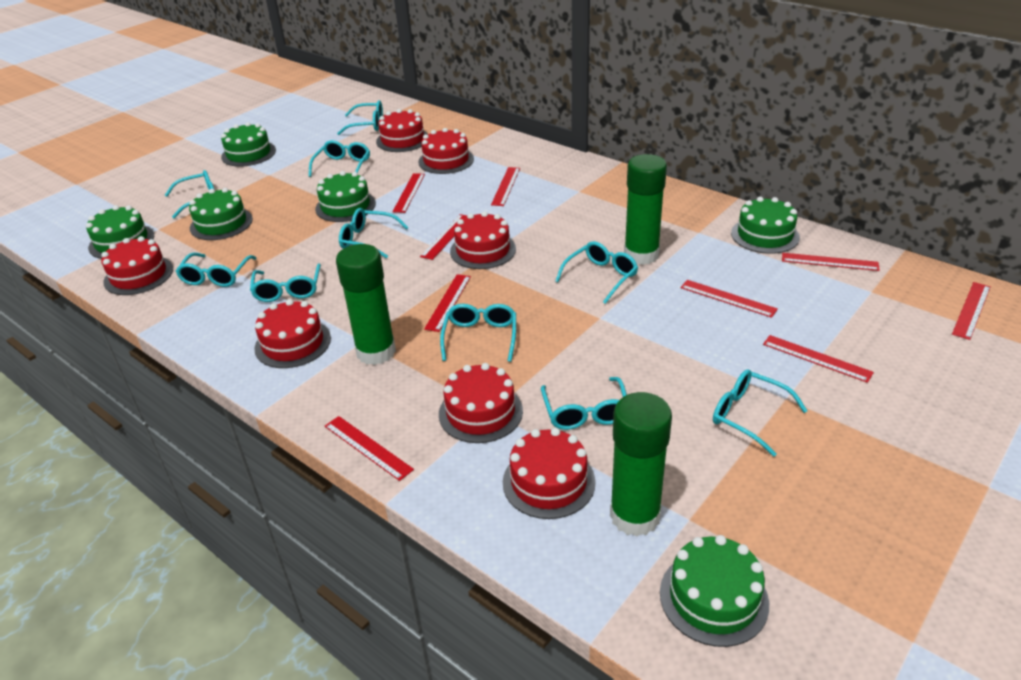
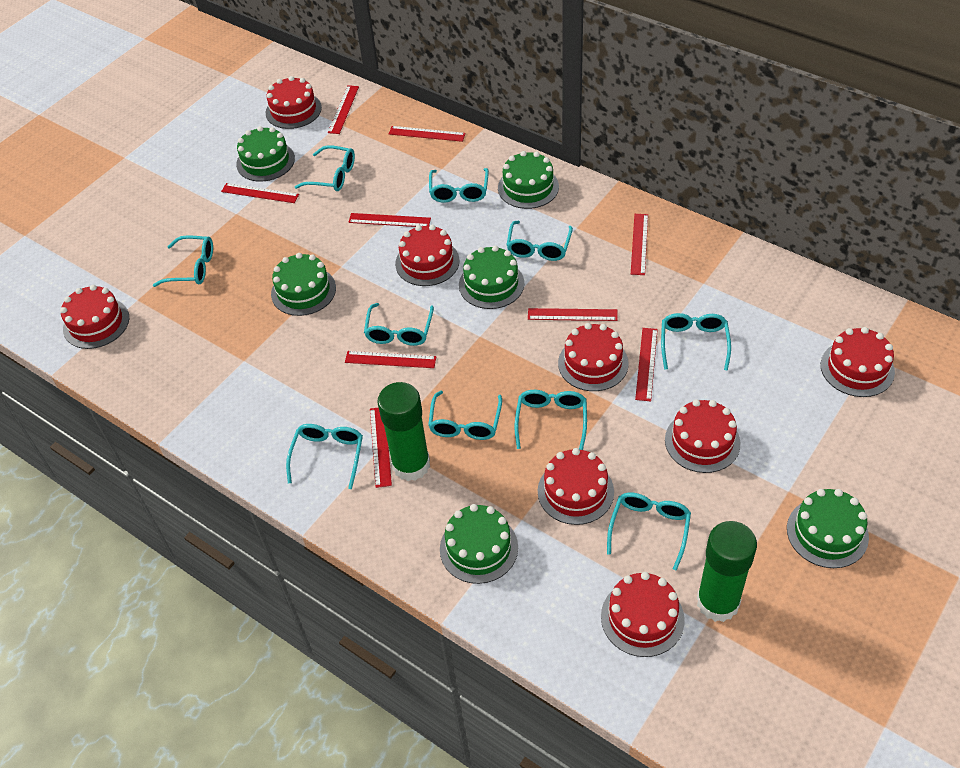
green glue stick: 3 -> 2
red cake: 7 -> 8

